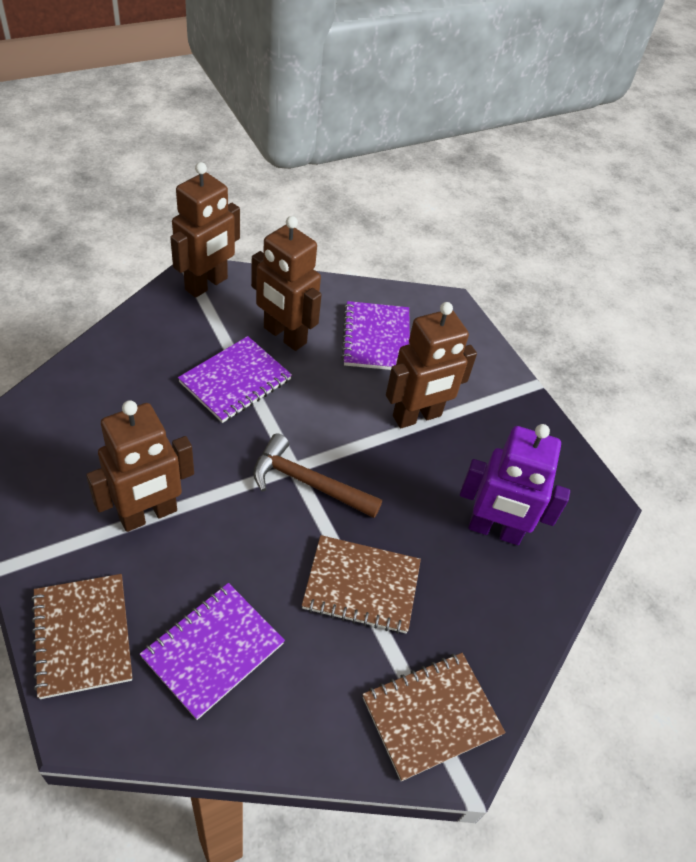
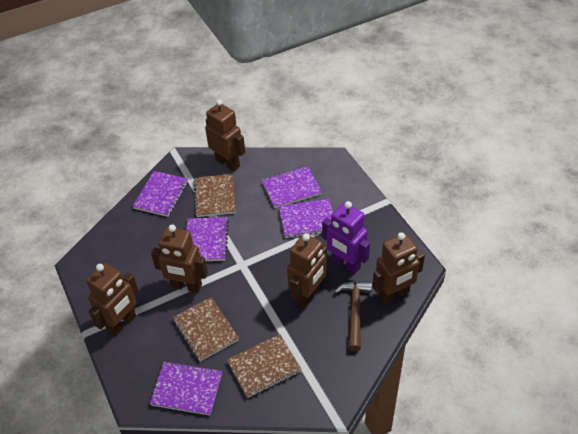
brown robot: 4 -> 5
purple notebook: 3 -> 5

